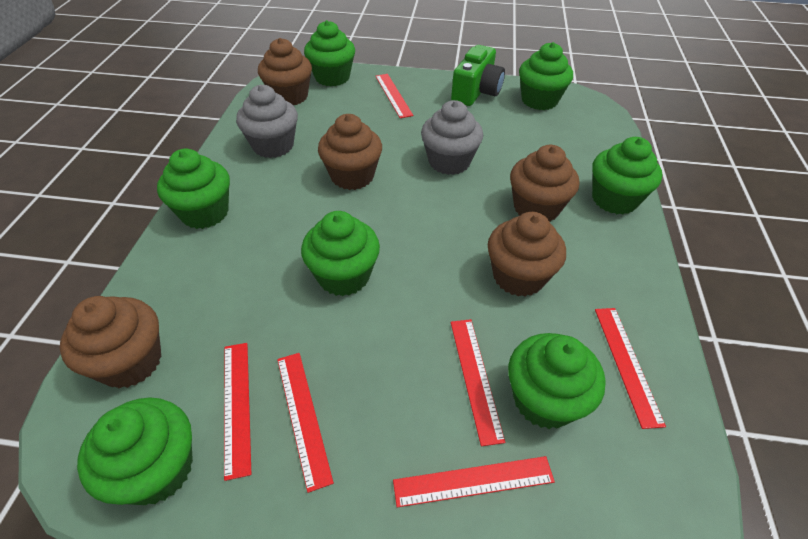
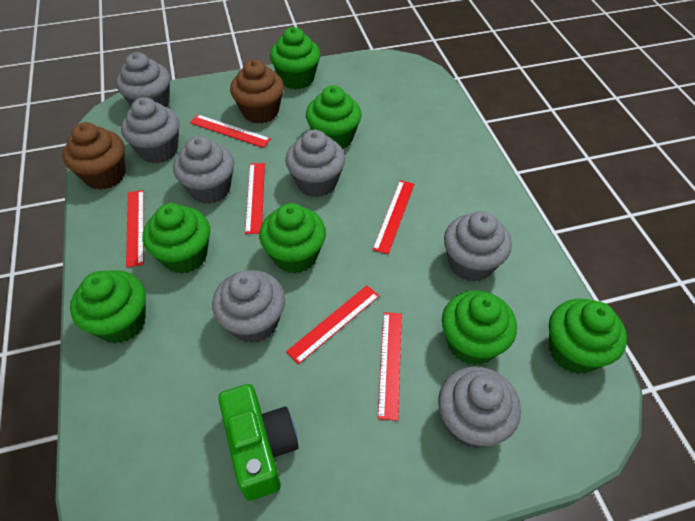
brown cupcake: 5 -> 2
grey cupcake: 2 -> 7

